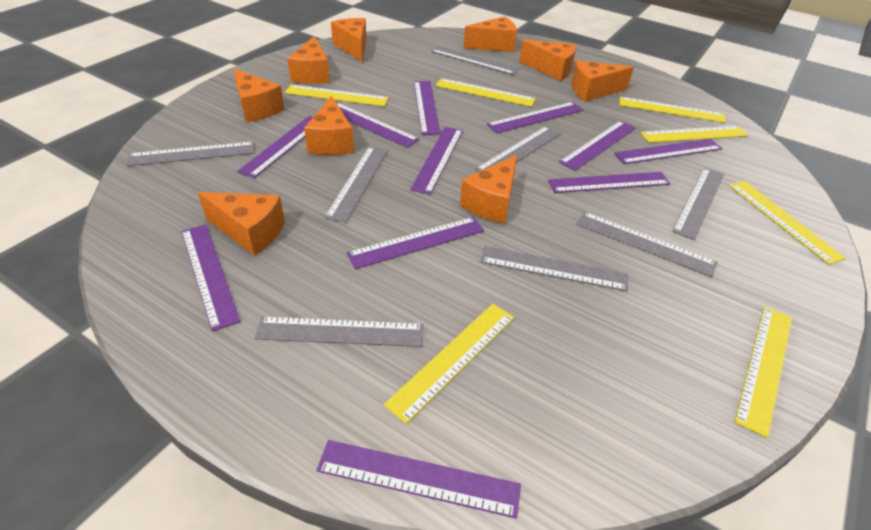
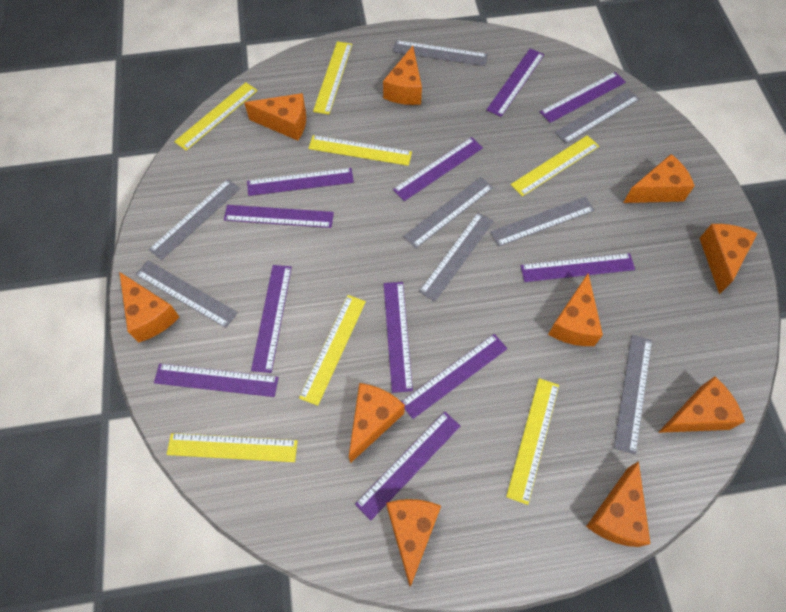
orange cheese: 9 -> 10

